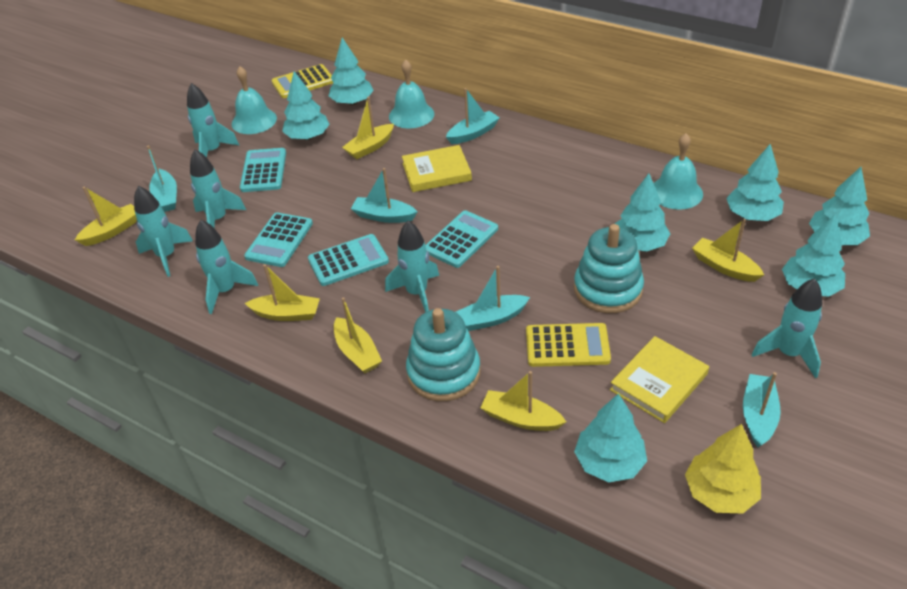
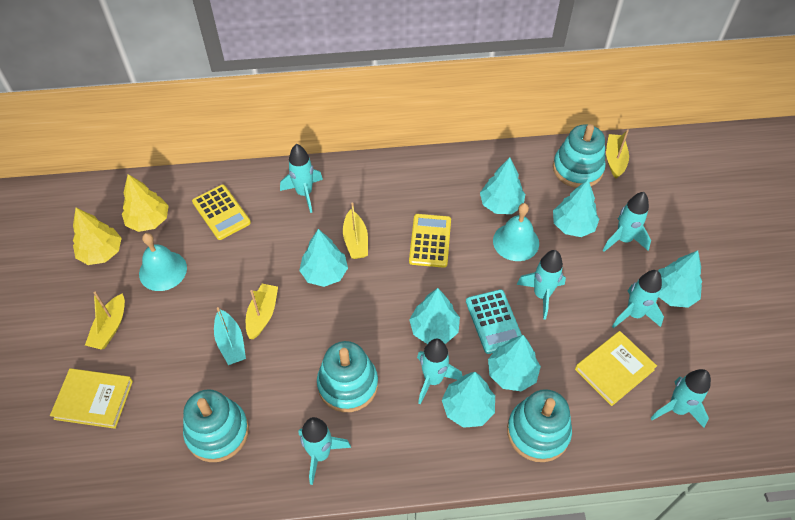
turquoise bell: 3 -> 2
turquoise boat: 5 -> 1
turquoise calculator: 4 -> 1
turquoise rocket: 6 -> 7
turquoise stacking toy: 2 -> 4
yellow boat: 6 -> 4
yellow tree: 1 -> 2

